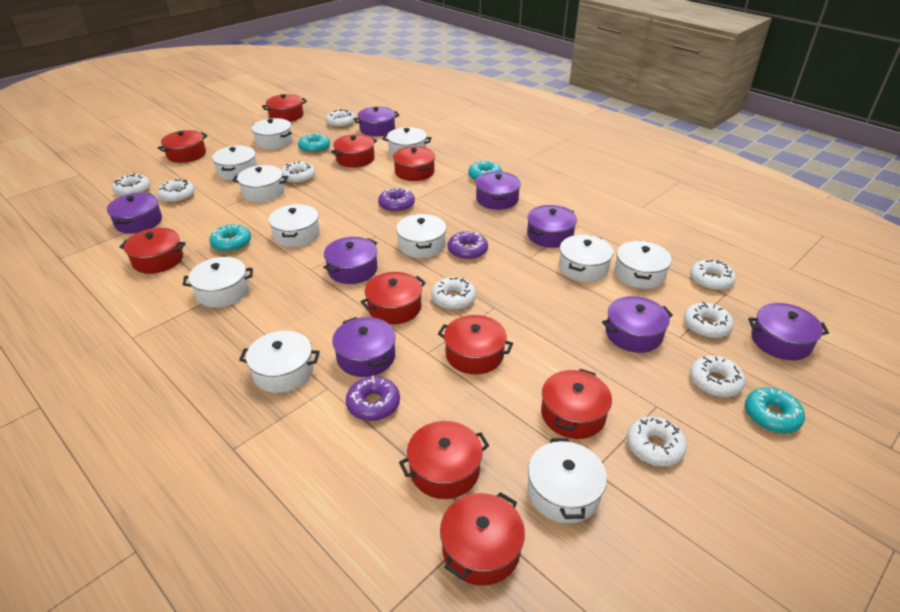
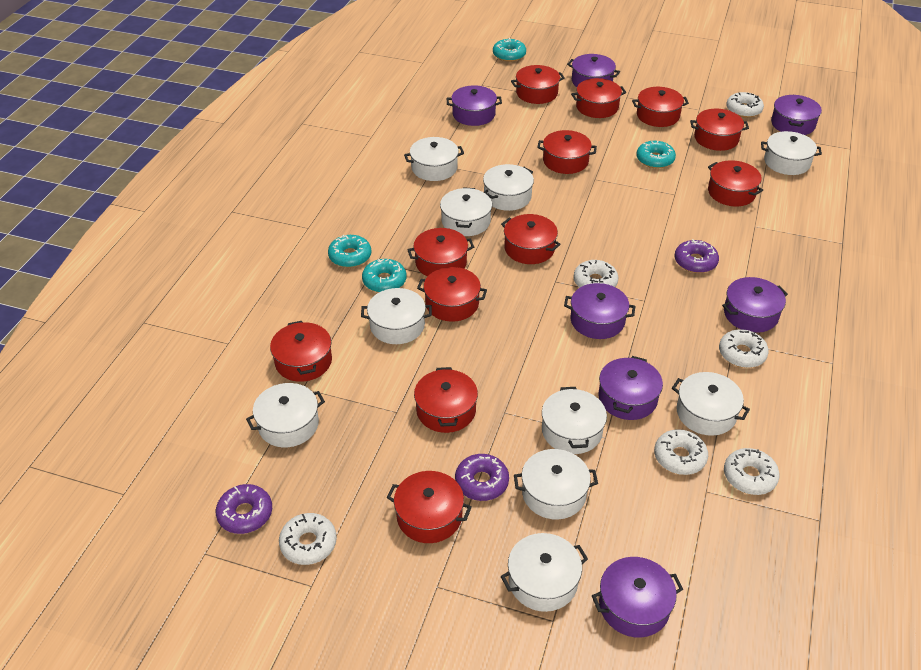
purple pot: 8 -> 7
red pot: 10 -> 12
white donut: 9 -> 6
white pot: 11 -> 10

